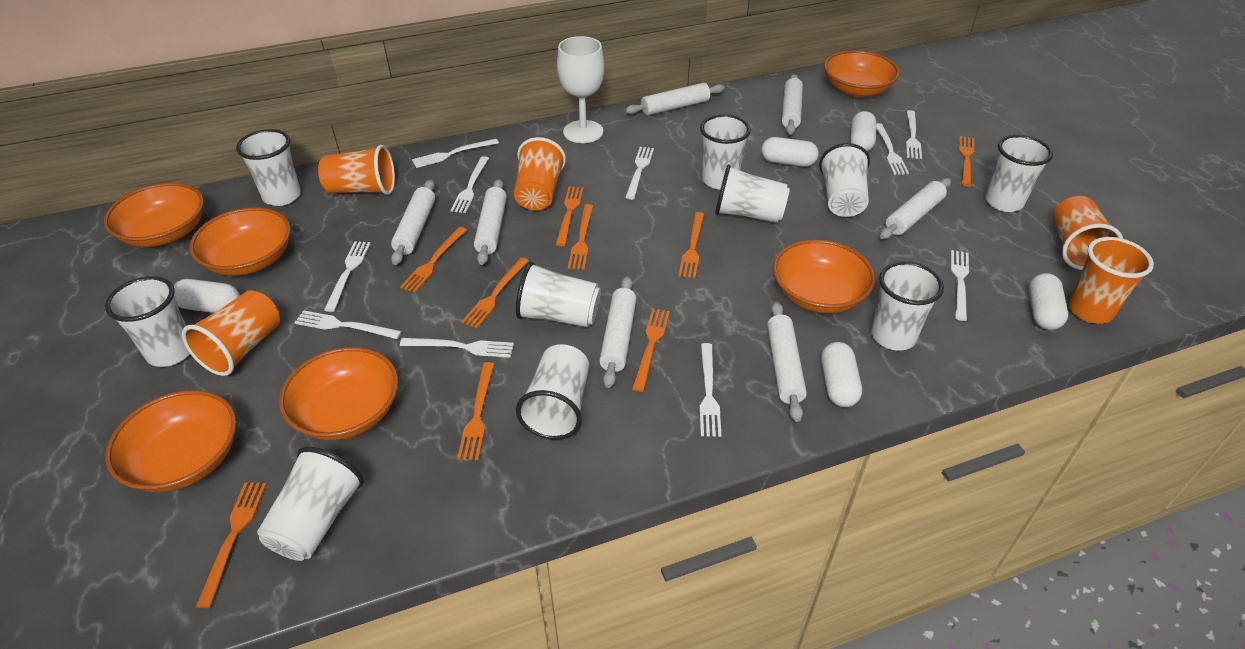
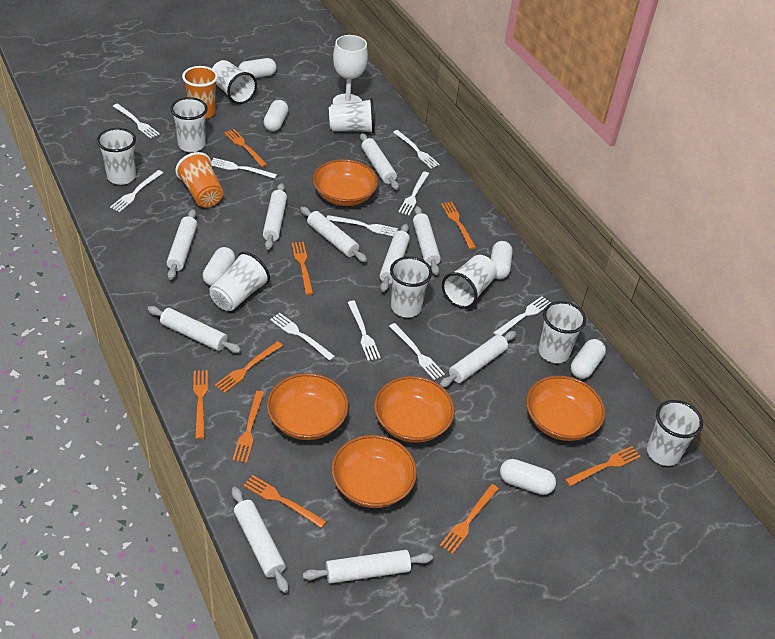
orange bowl: 6 -> 5
orange cup: 5 -> 2
white capsule: 5 -> 6
white cup: 10 -> 9
white rolling pin: 7 -> 10

